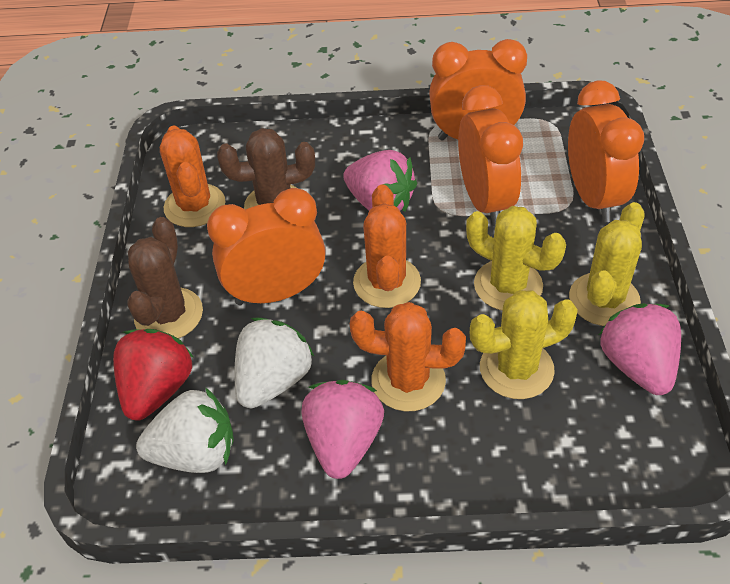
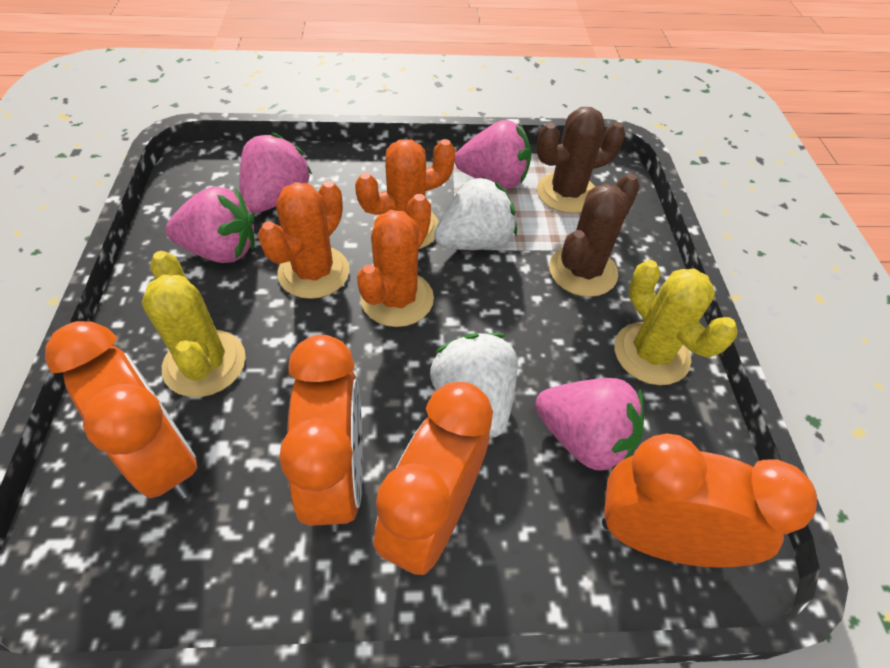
pink strawberry: 3 -> 4
red strawberry: 1 -> 0
yellow cactus: 3 -> 2

